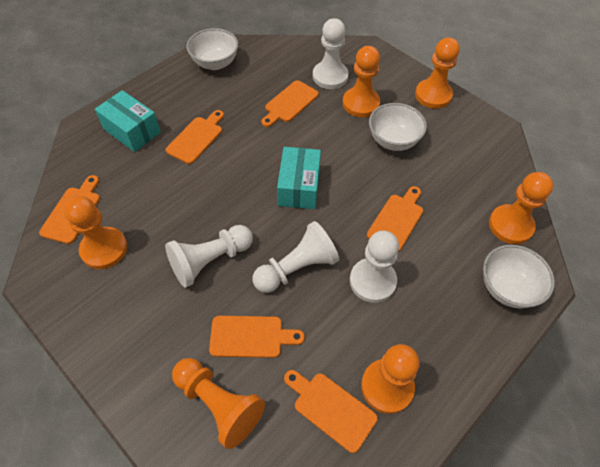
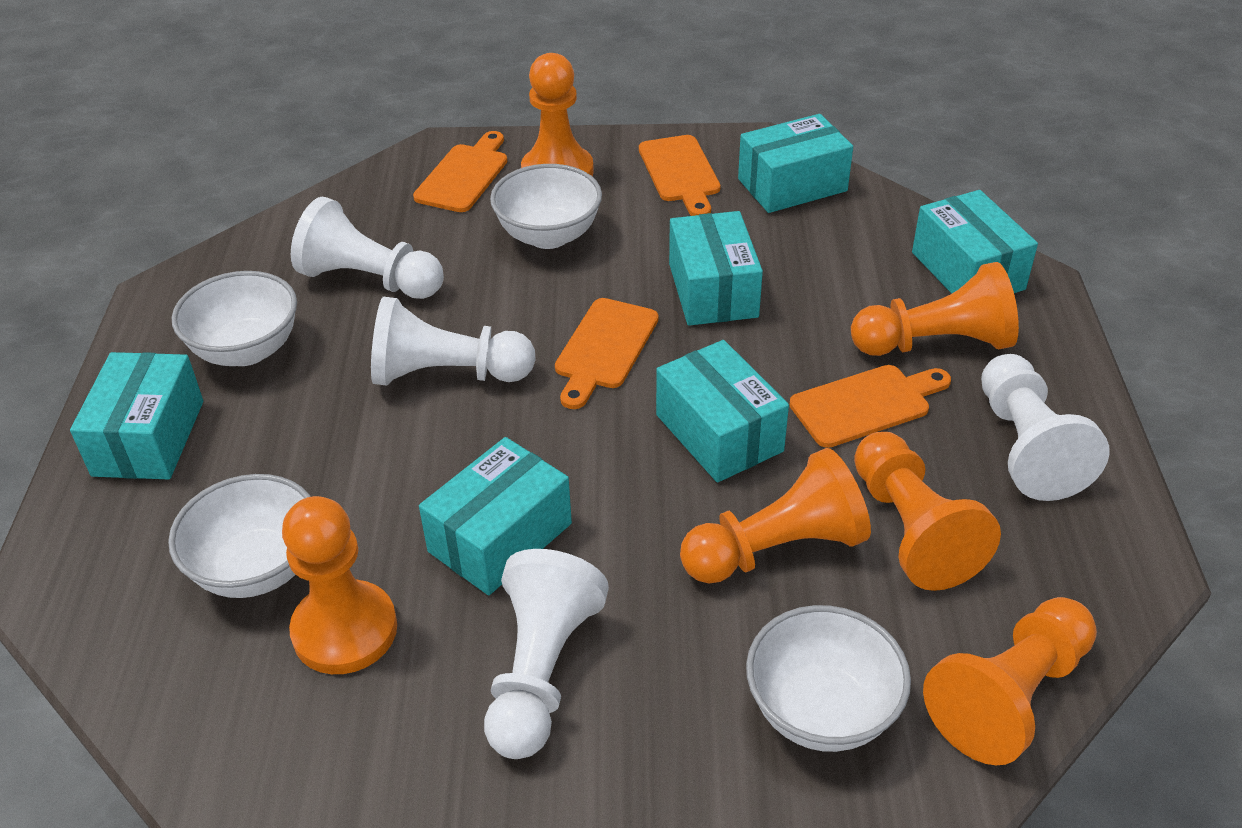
orange cutting board: 6 -> 4
turquoise box: 2 -> 6
white bowl: 3 -> 4

